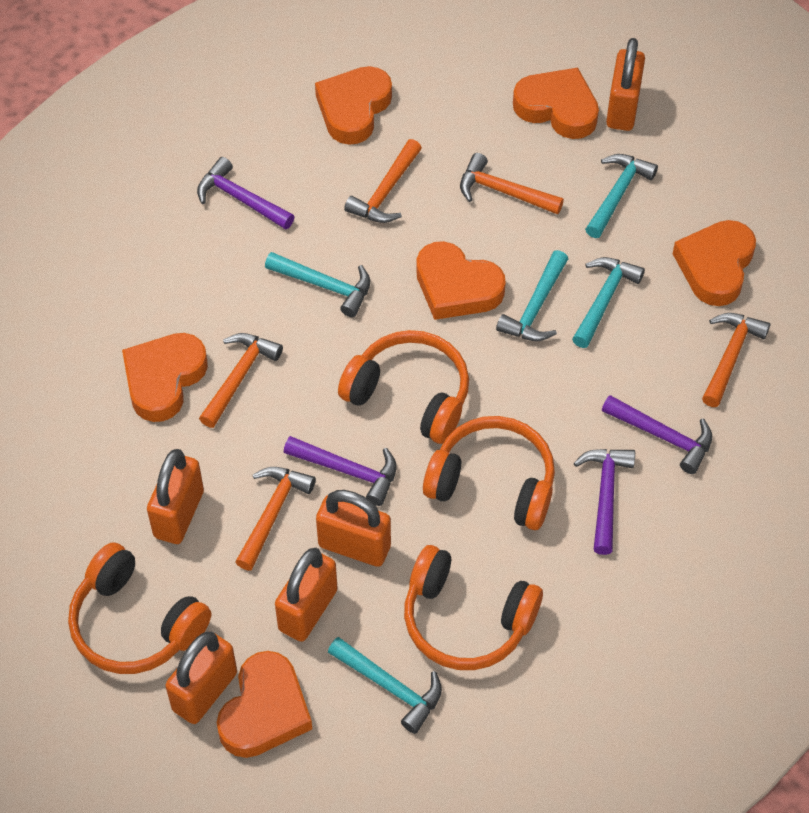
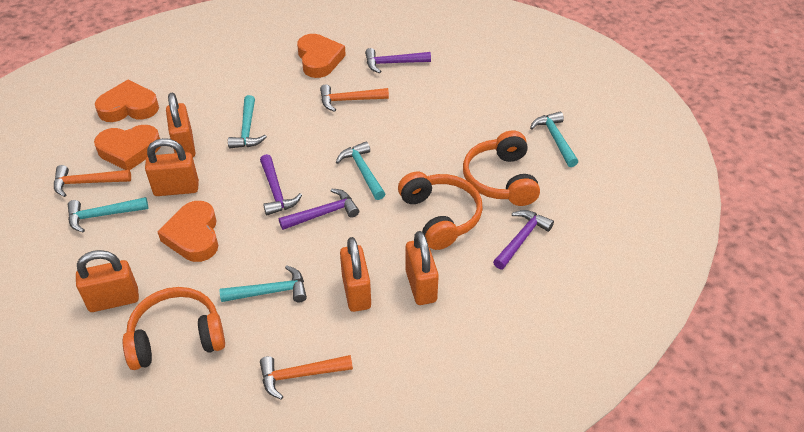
orange hammer: 5 -> 3
orange headphones: 4 -> 3
orange heart: 6 -> 4

